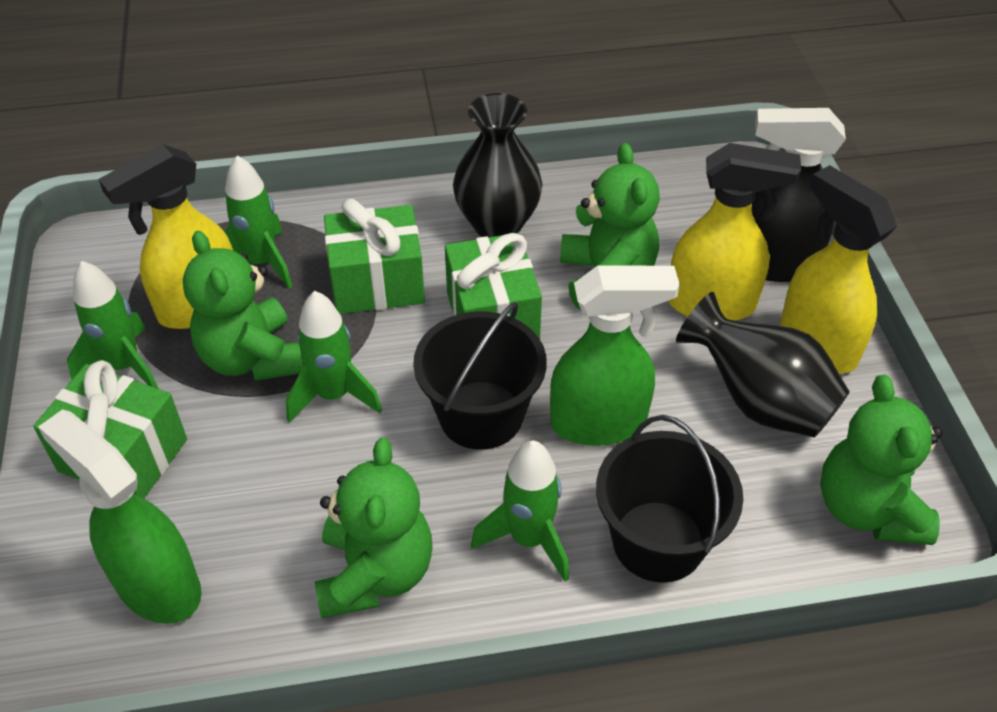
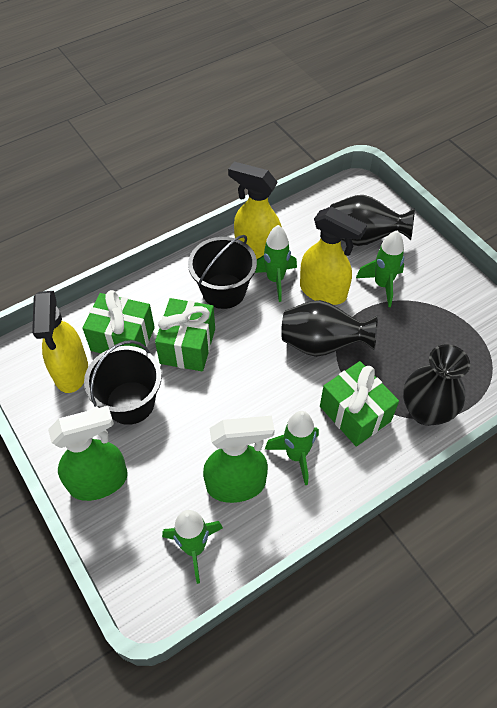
black spray bottle: 1 -> 0
black vase: 2 -> 3
green teddy bear: 4 -> 0

